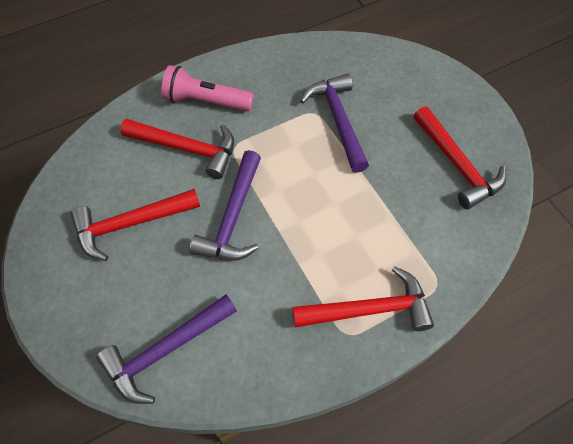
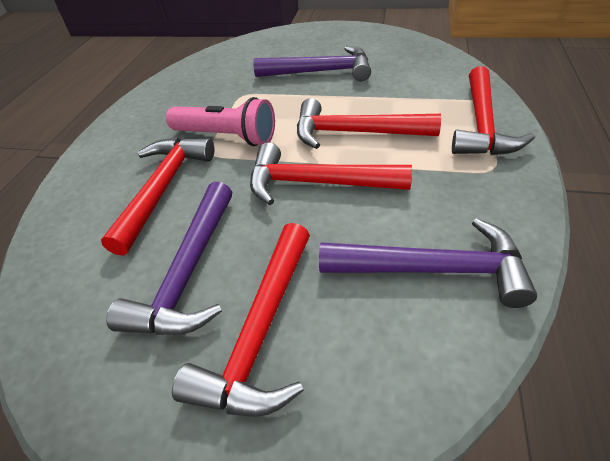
red hammer: 4 -> 5

